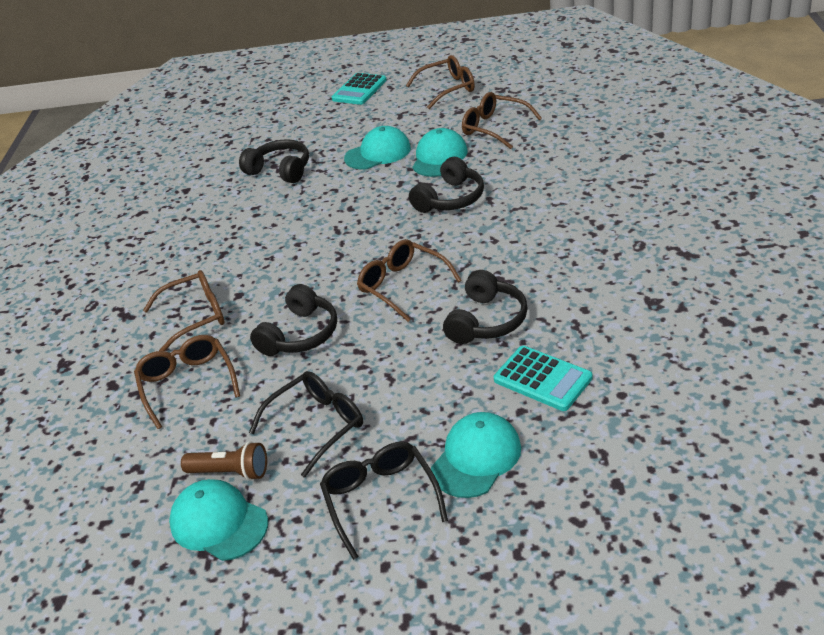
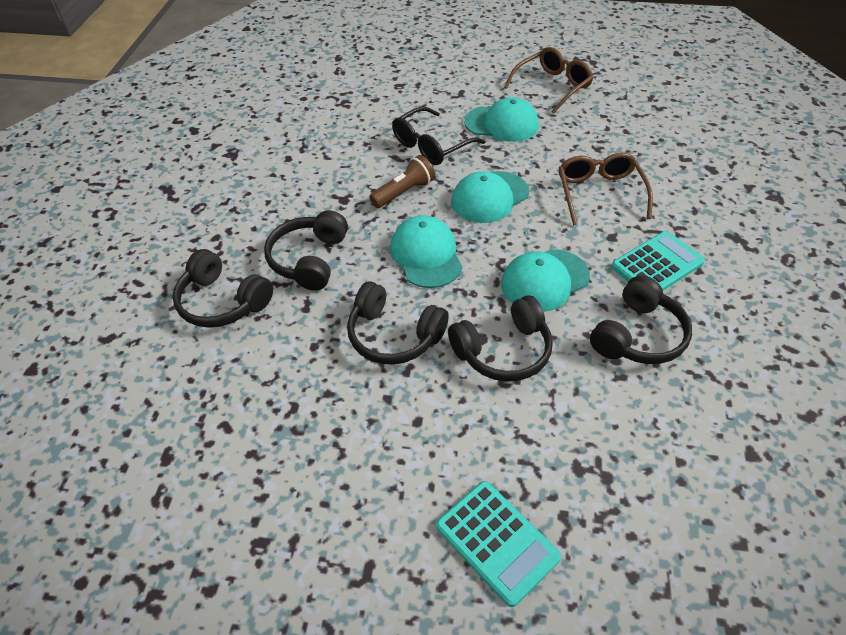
black glasses: 2 -> 1
black headphones: 4 -> 5
brown glasses: 5 -> 2

